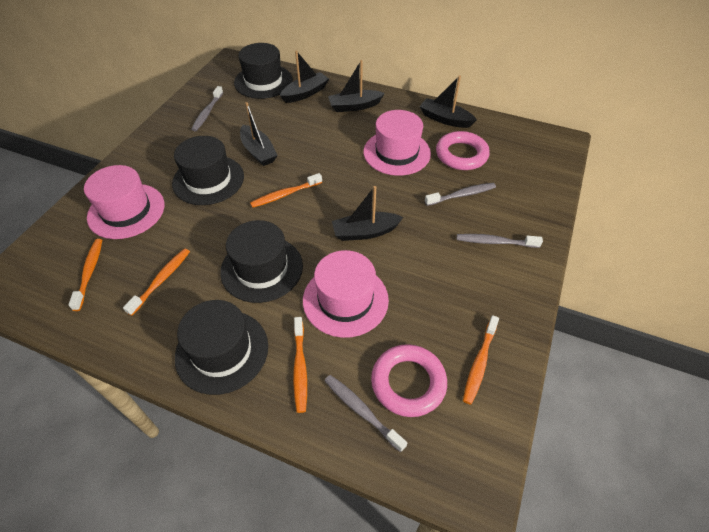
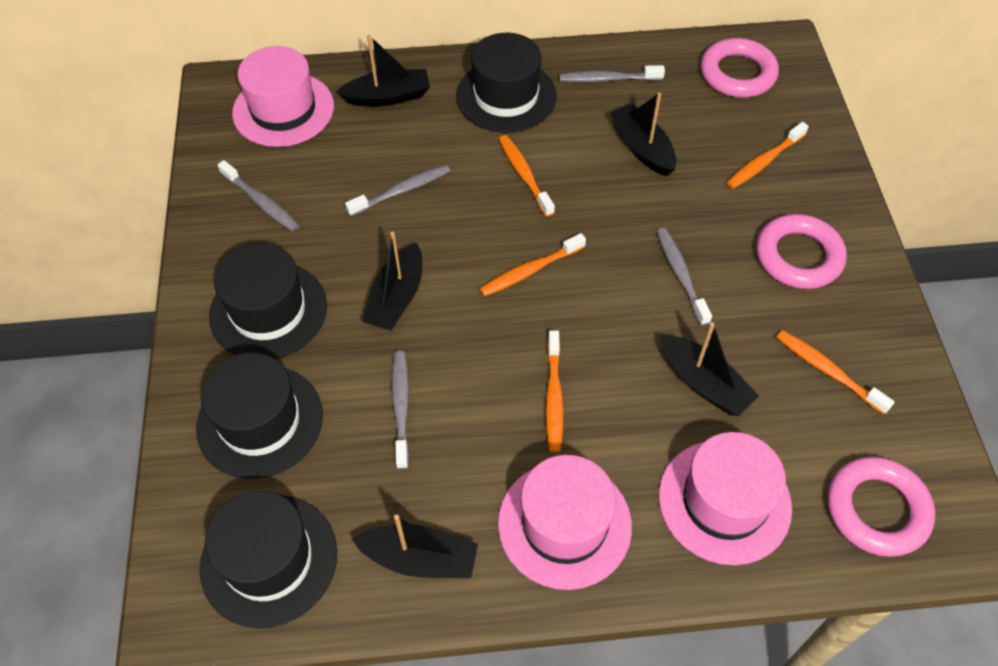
grey toothbrush: 4 -> 5
pink ring: 2 -> 3

